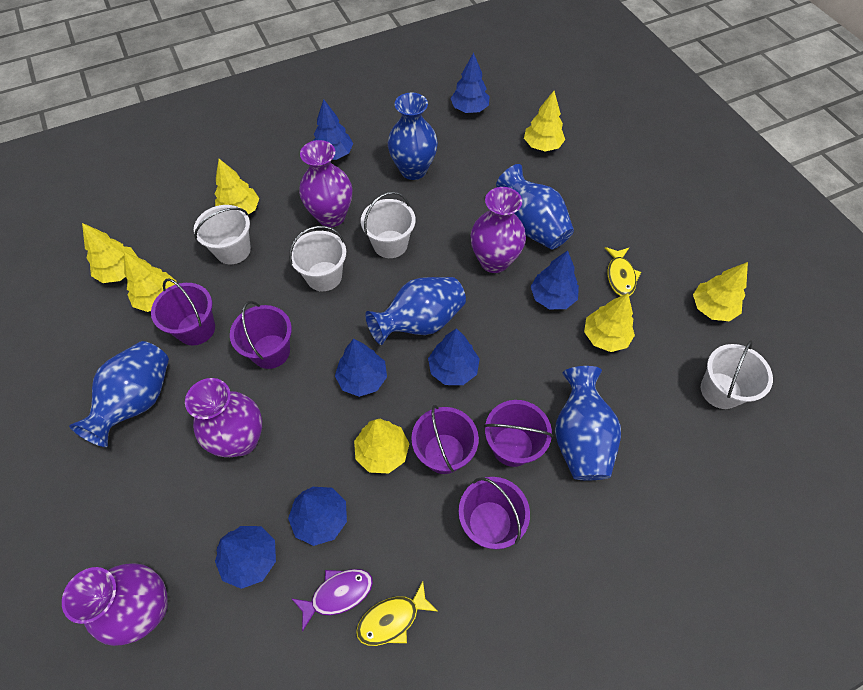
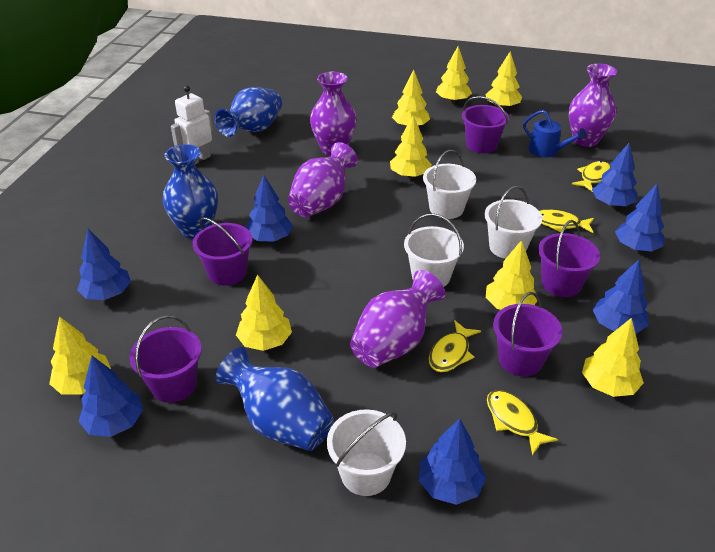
blue vase: 5 -> 3
blue watering can: 0 -> 1
purple fish: 1 -> 0
white robot: 0 -> 1
yellow fish: 2 -> 4
yellow tree: 7 -> 8

